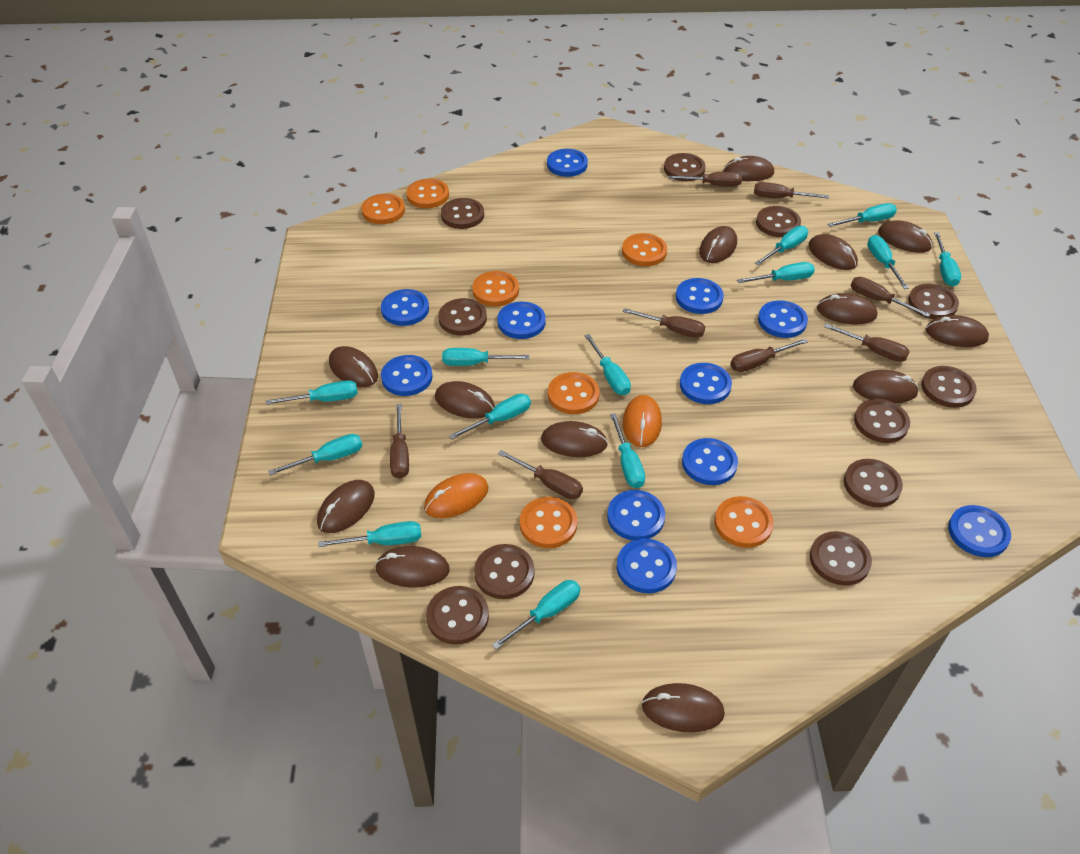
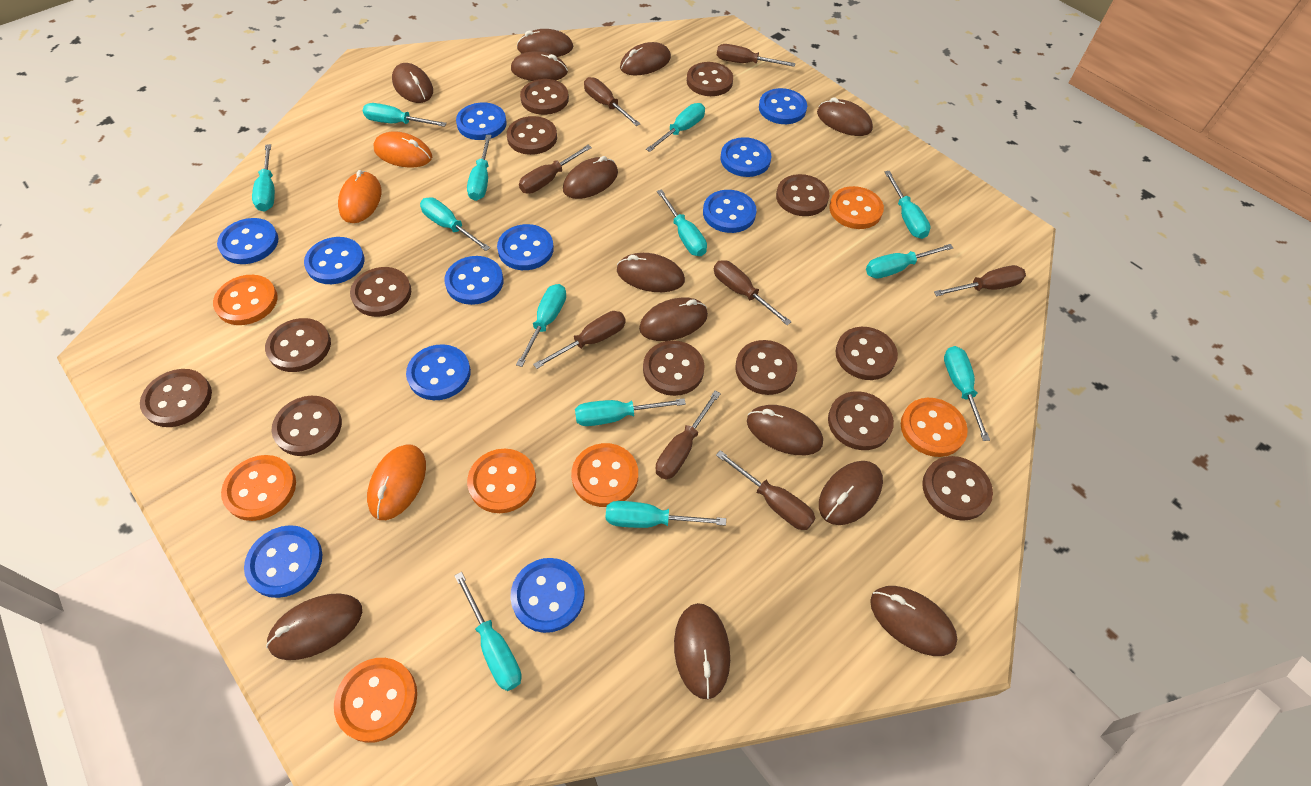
brown button: 11 -> 13
orange mouse: 2 -> 3

